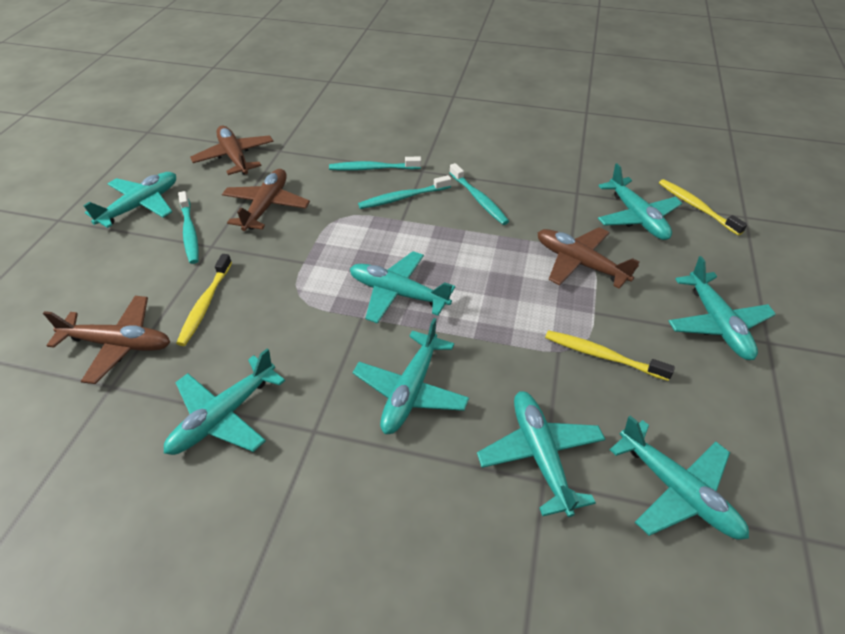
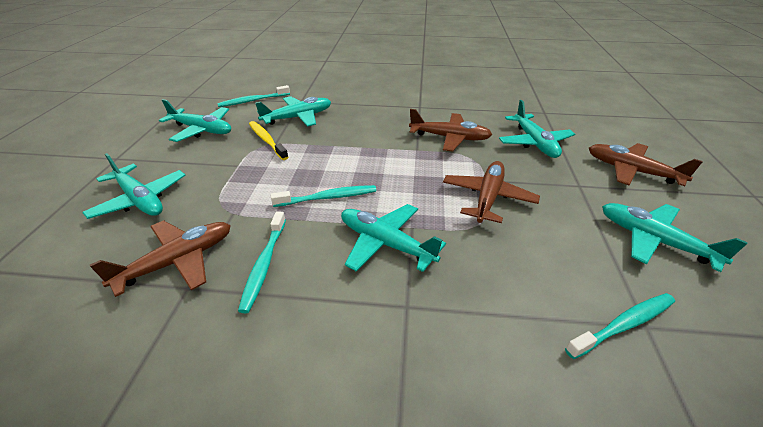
turquoise plane: 8 -> 6
yellow toothbrush: 3 -> 1

